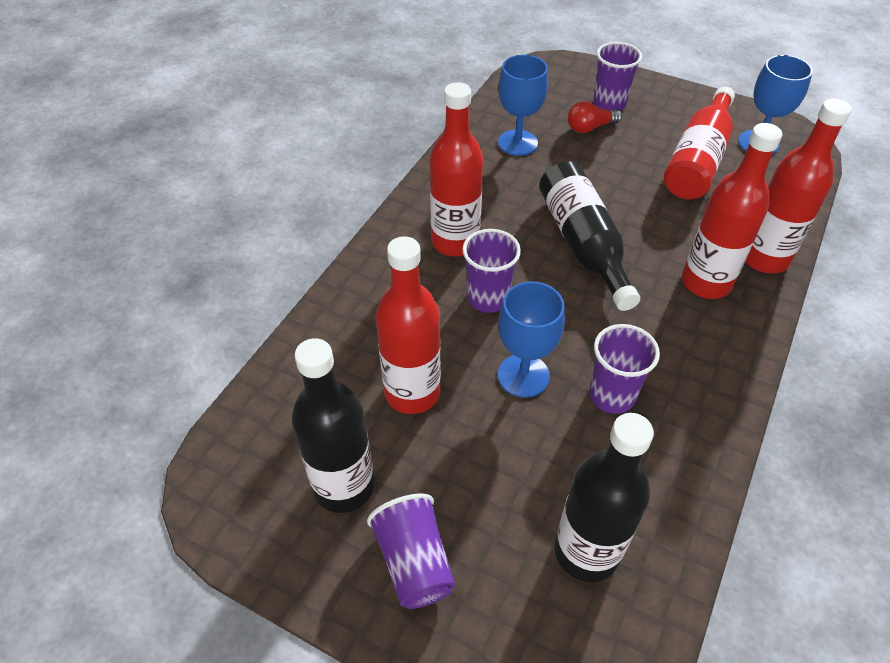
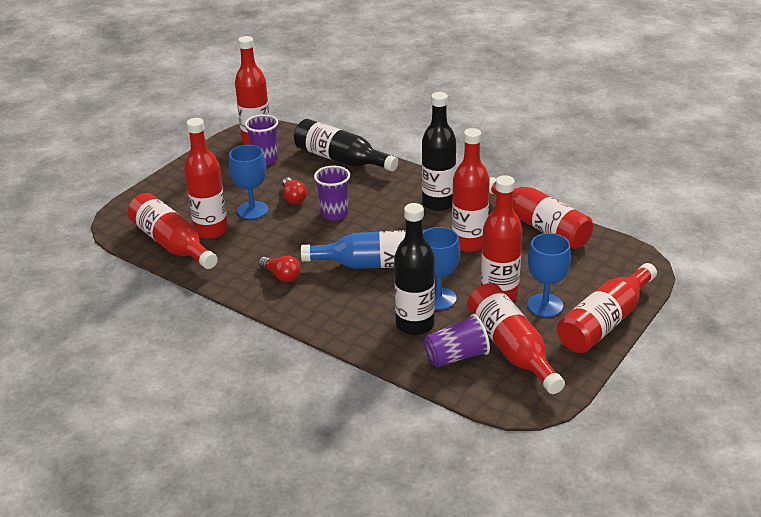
blue bottle: 0 -> 1
purple cup: 4 -> 3
red bottle: 5 -> 8
red light bulb: 1 -> 2

